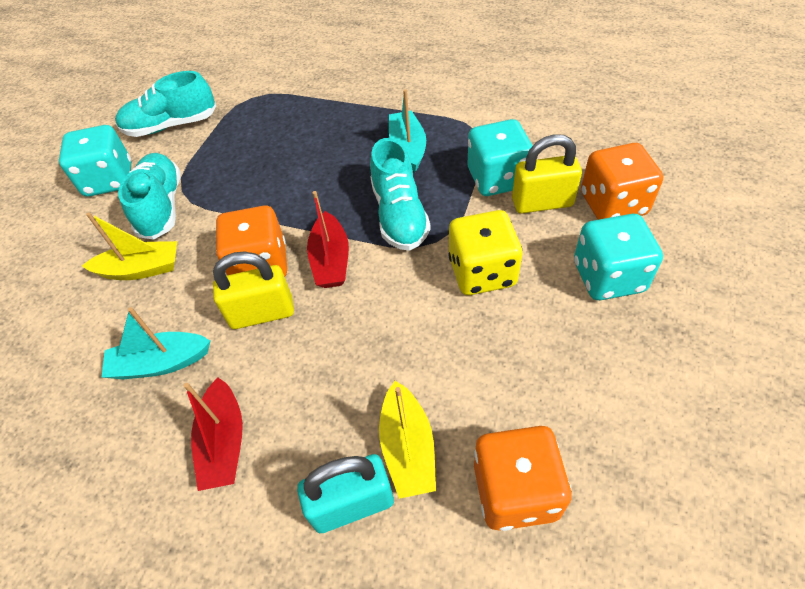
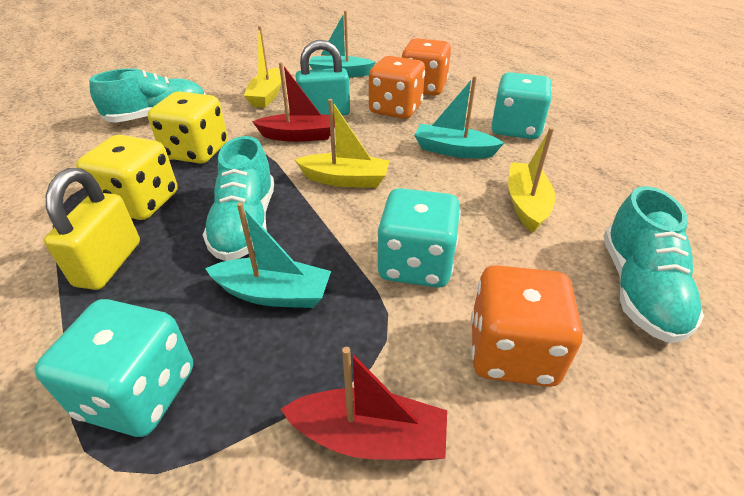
turquoise boat: 2 -> 3
yellow boat: 2 -> 3
yellow dice: 1 -> 2
yellow padlock: 2 -> 1

